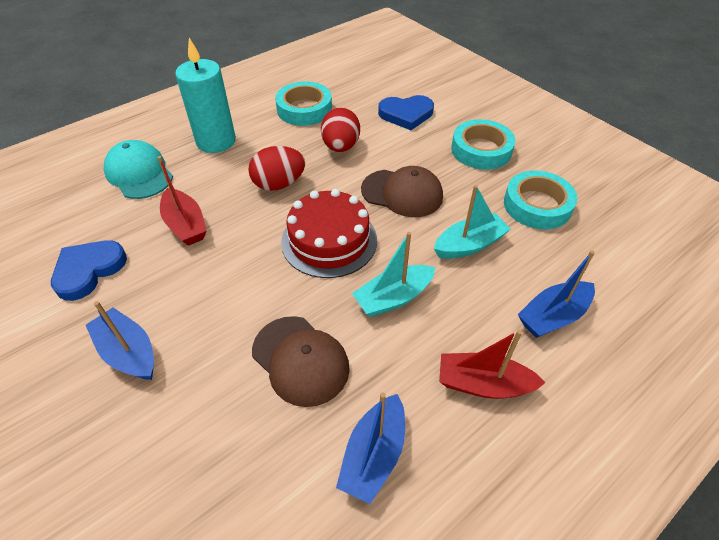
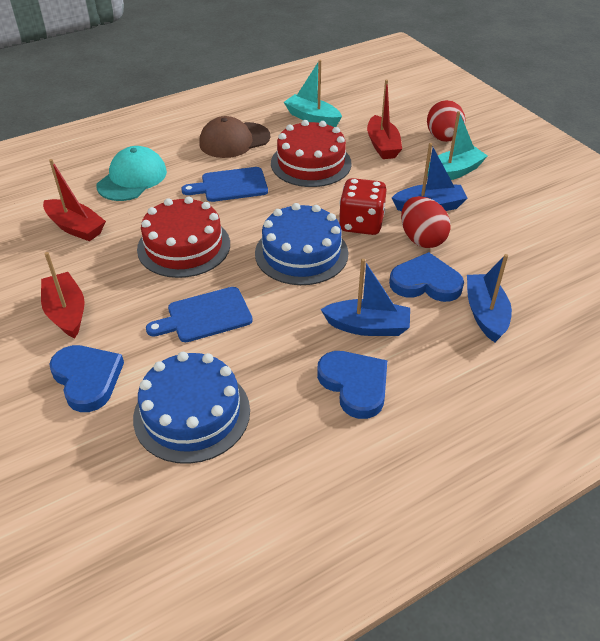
blue cake: 0 -> 2
blue cutting board: 0 -> 2
blue heart: 2 -> 3
brown cap: 2 -> 1
red boat: 2 -> 3
red cake: 1 -> 2
red dice: 0 -> 1
turquoise candle: 1 -> 0
turquoise tape: 3 -> 0

